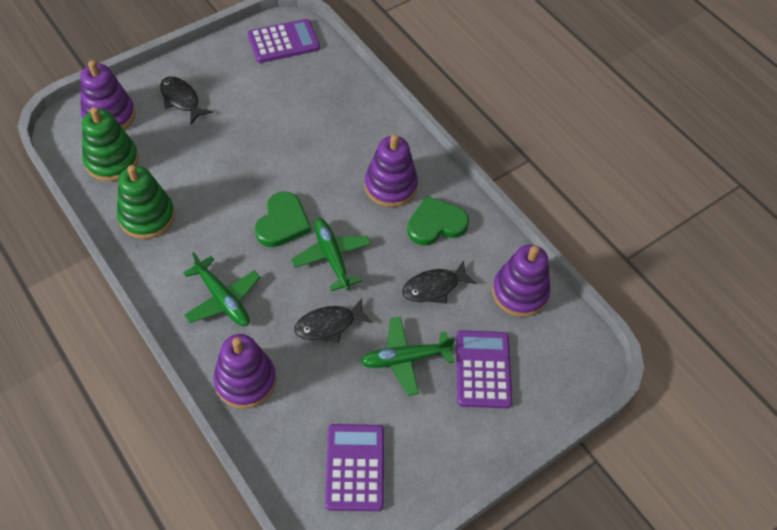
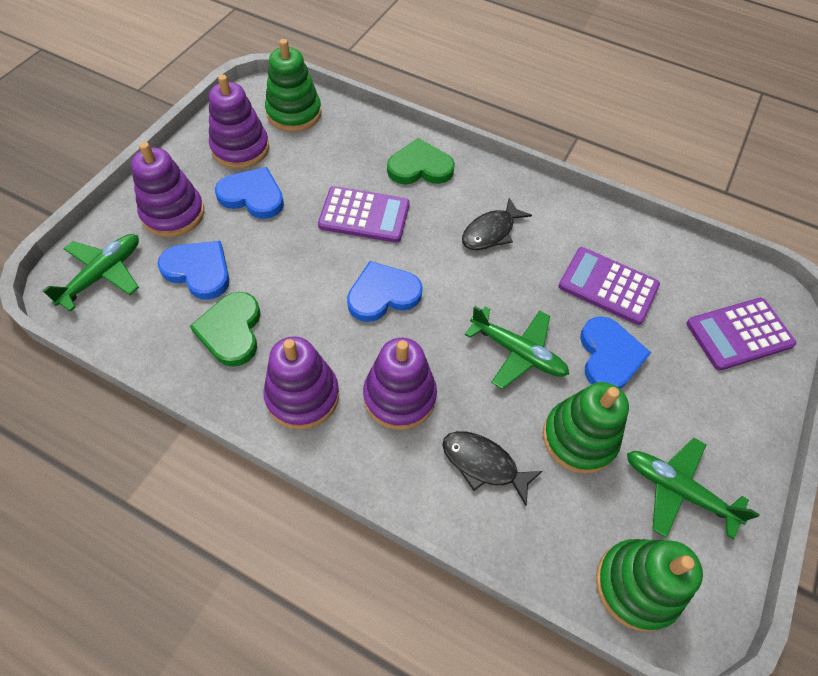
black fish: 3 -> 2
blue heart: 0 -> 4
green stacking toy: 2 -> 3

